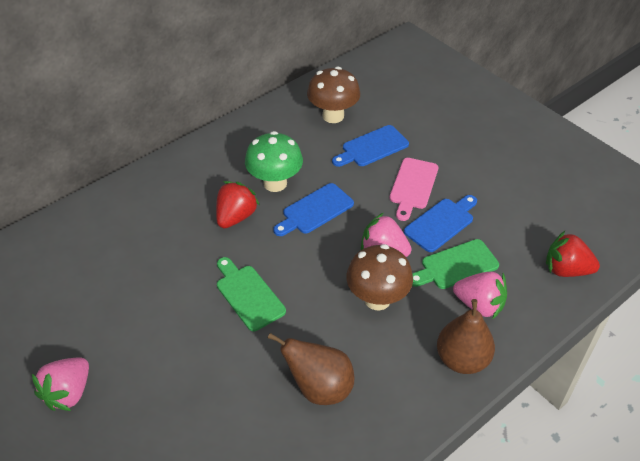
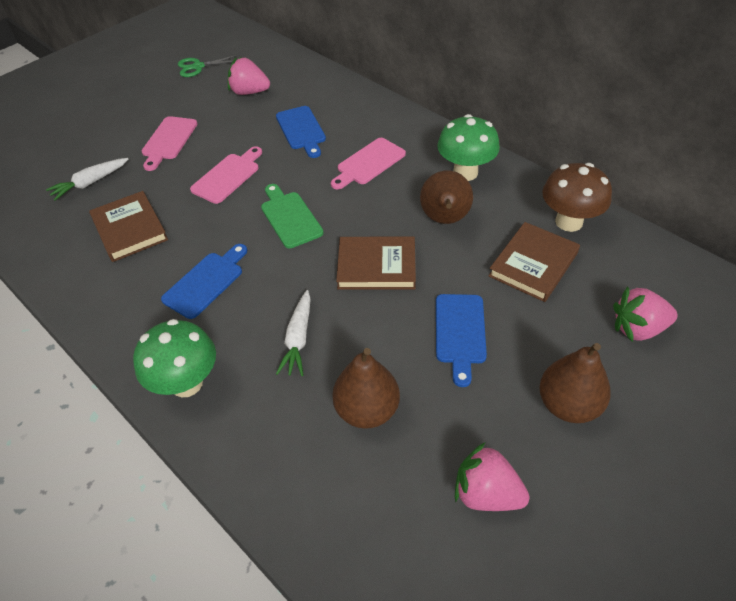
brown book: 0 -> 3
brown mushroom: 2 -> 1
brown pear: 2 -> 3
green cutting board: 2 -> 1
green mushroom: 1 -> 2
green scissors: 0 -> 1
pink cutting board: 1 -> 3
red strawberry: 2 -> 0
white carrot: 0 -> 2

